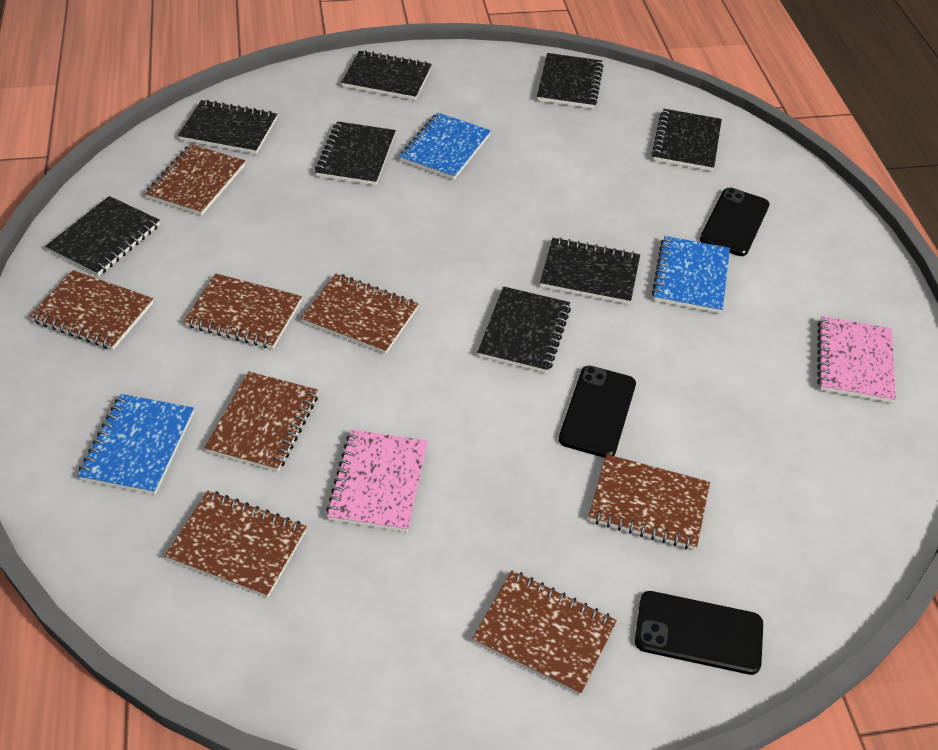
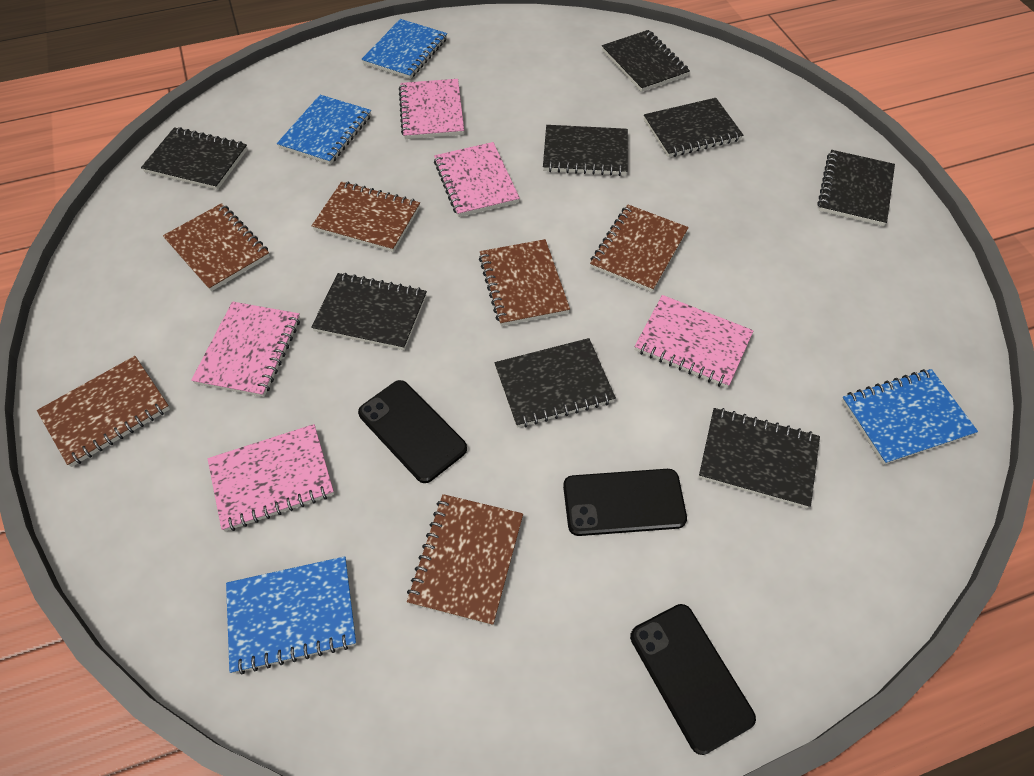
blue notebook: 3 -> 4
brown notebook: 8 -> 6
pink notebook: 2 -> 5

